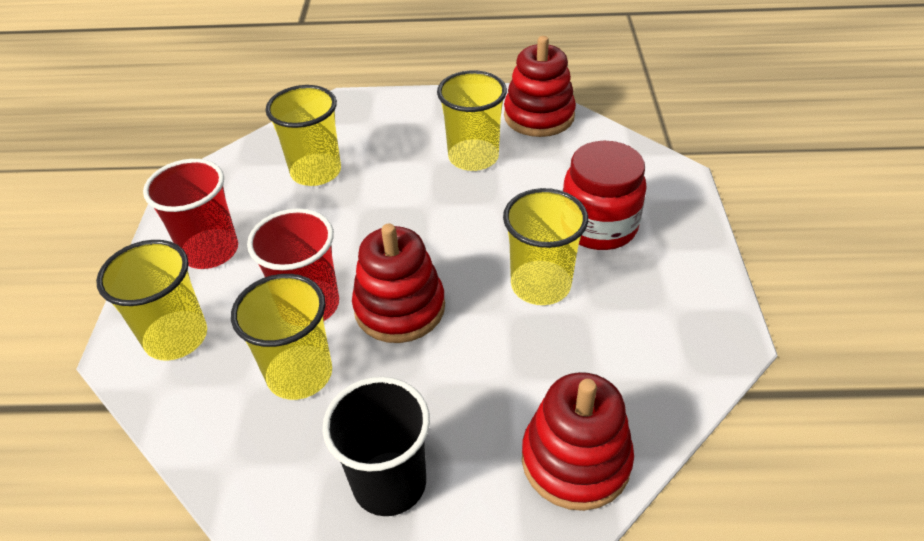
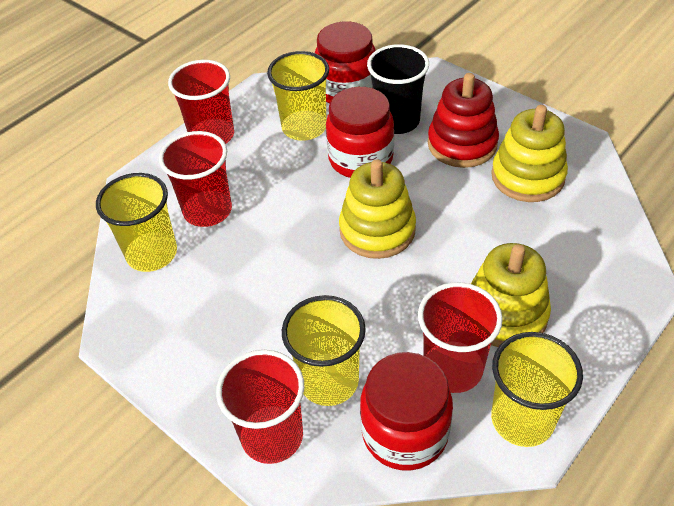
red cup: 2 -> 4
red jar: 1 -> 3
red stacking toy: 3 -> 1
yellow cup: 5 -> 4
yellow stacking toy: 0 -> 3

